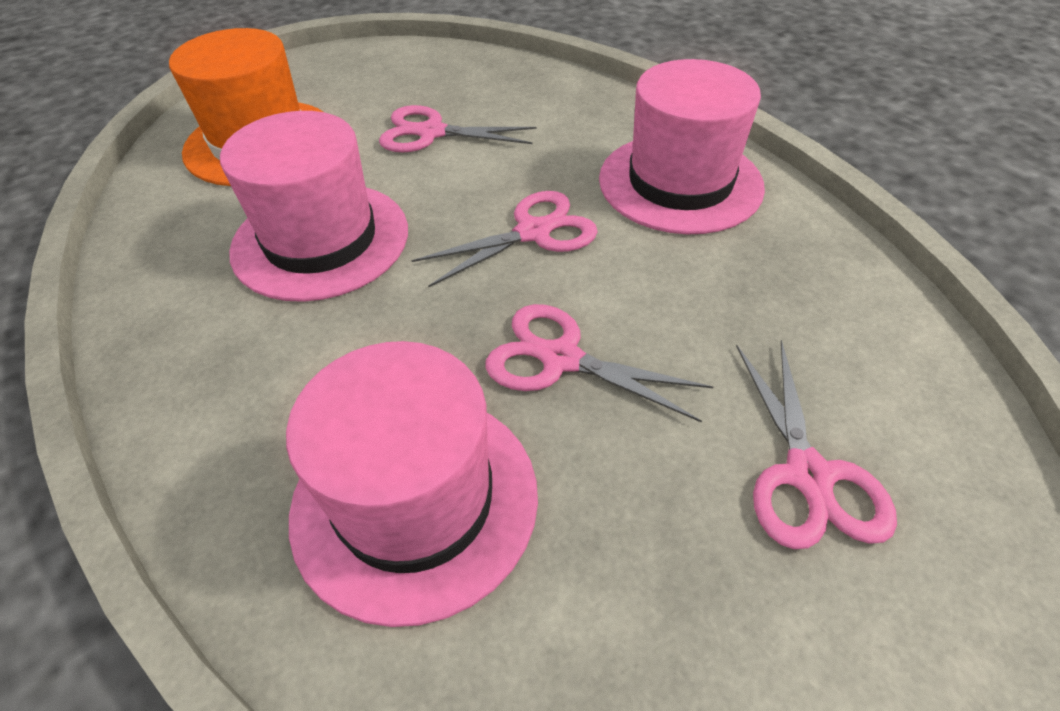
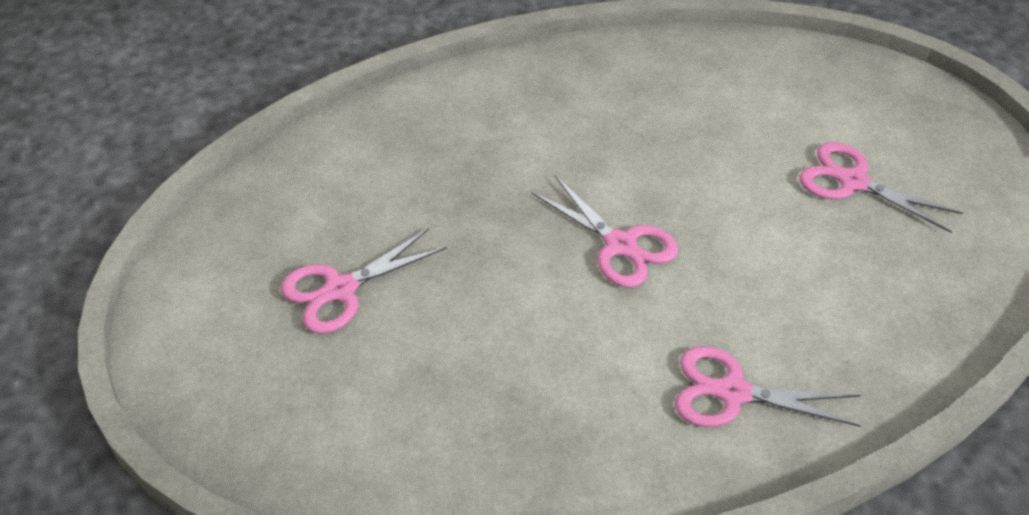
orange hat: 1 -> 0
pink hat: 3 -> 0

